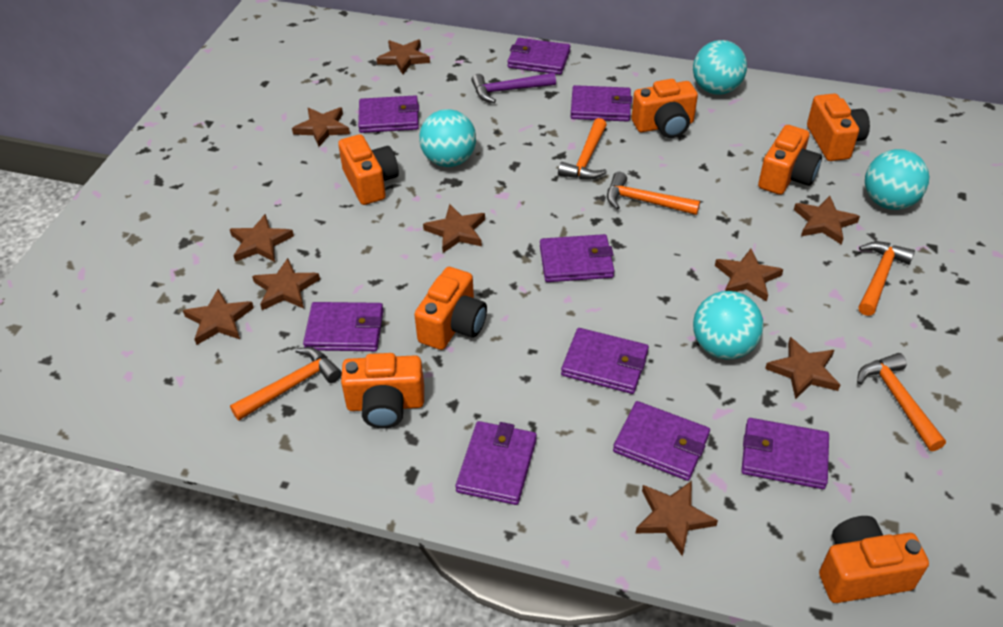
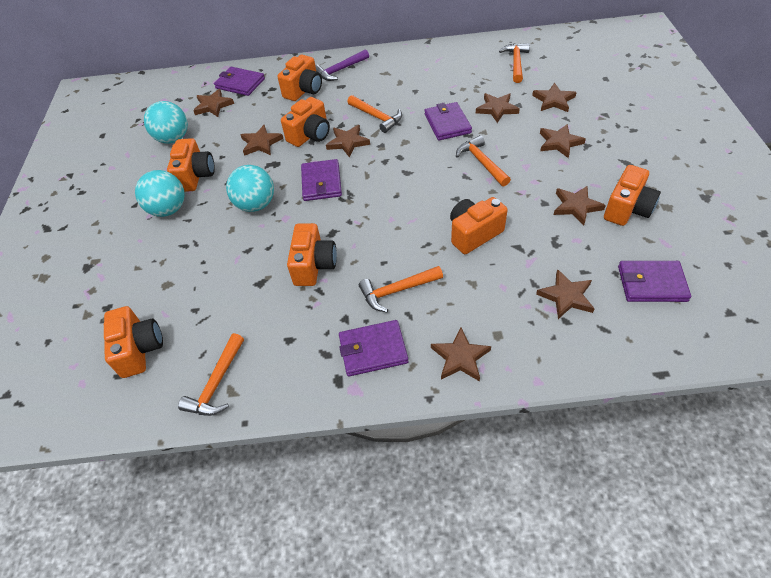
brown star: 10 -> 9
purple wallet: 9 -> 5
turquoise ball: 4 -> 3

